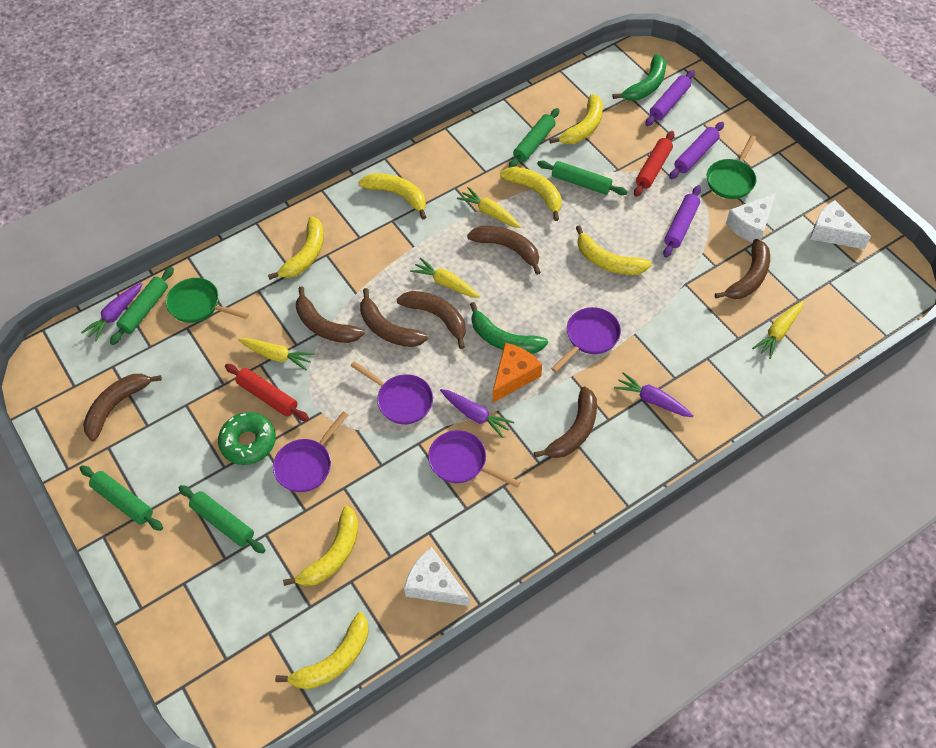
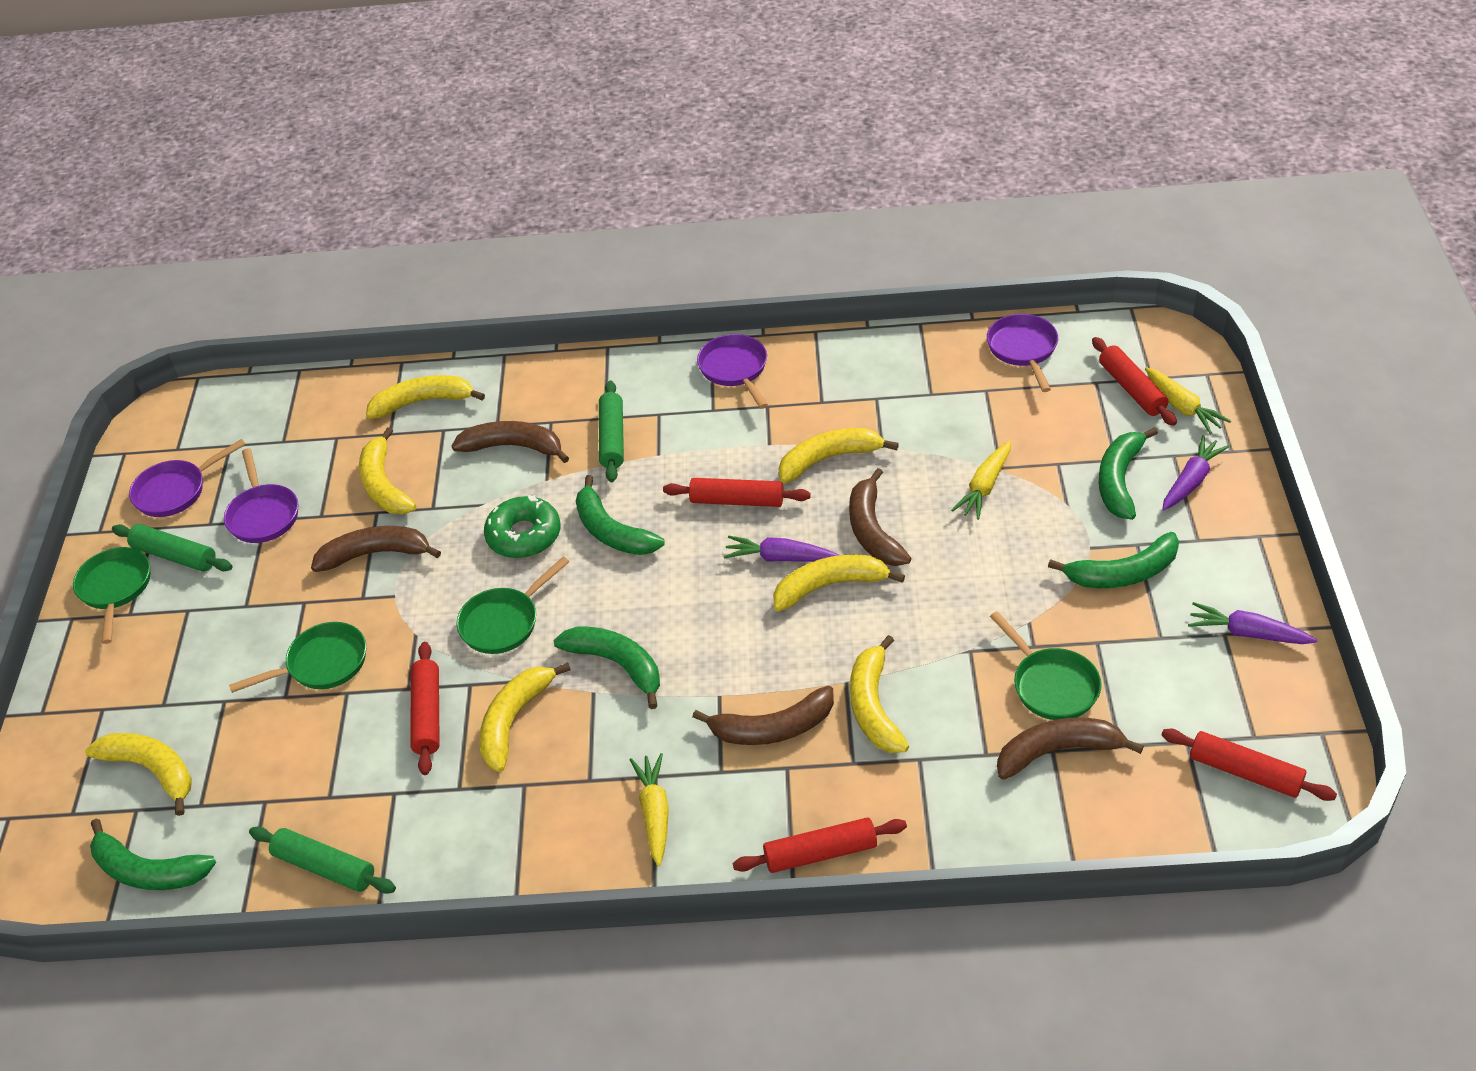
brown banana: 7 -> 5
green banana: 2 -> 5
green pan: 2 -> 4
green rolling pin: 5 -> 3
orange cheese: 1 -> 0
purple rolling pin: 3 -> 0
red rolling pin: 2 -> 5
white cheese: 3 -> 0
yellow carrot: 4 -> 3

